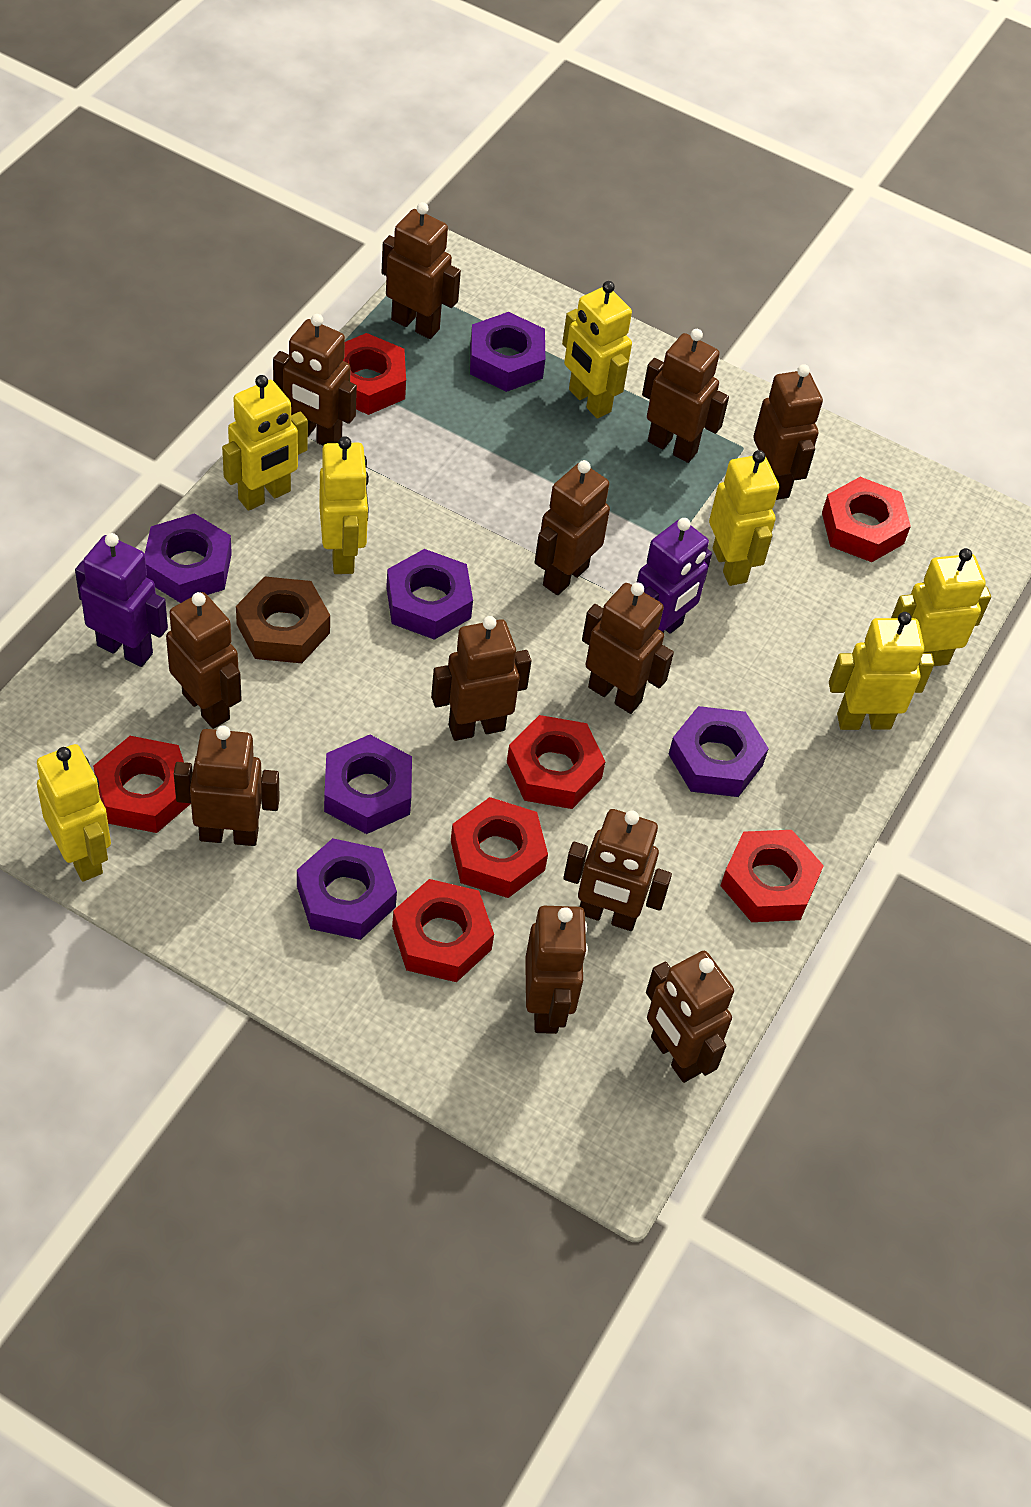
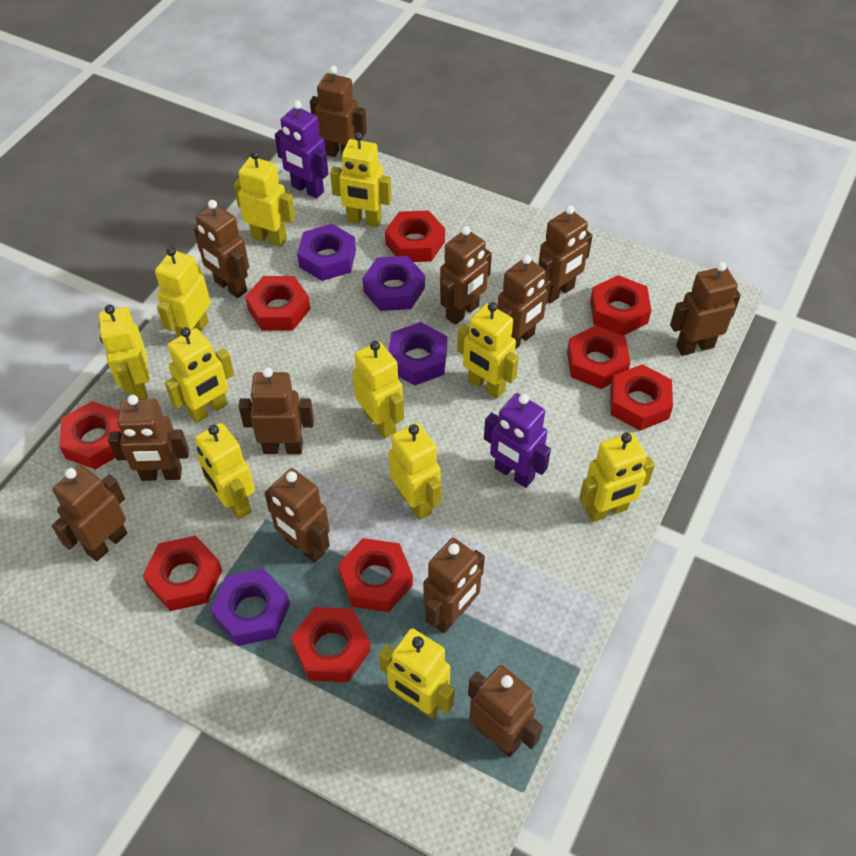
brown nut: 1 -> 0
purple nut: 6 -> 4
red nut: 7 -> 9
yellow robot: 7 -> 11

